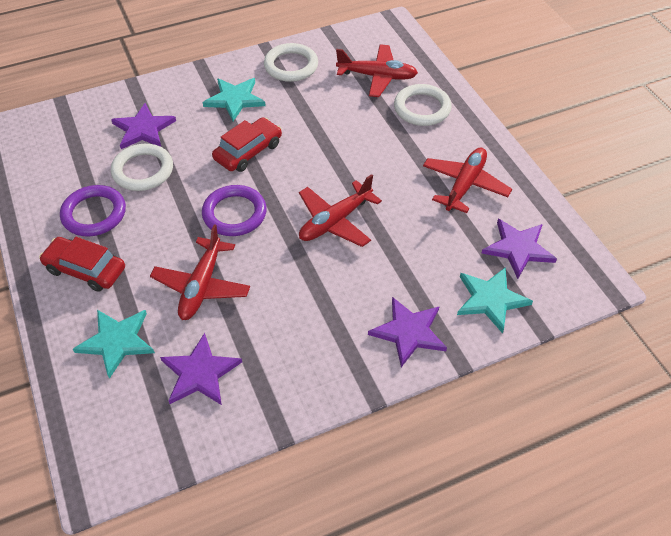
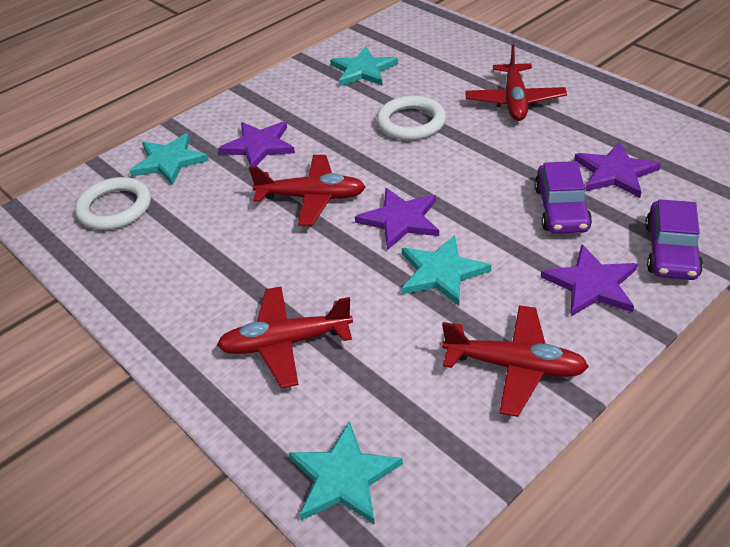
purple car: 0 -> 2
purple ring: 2 -> 0
red car: 2 -> 0
turquoise star: 3 -> 4
white ring: 3 -> 2

